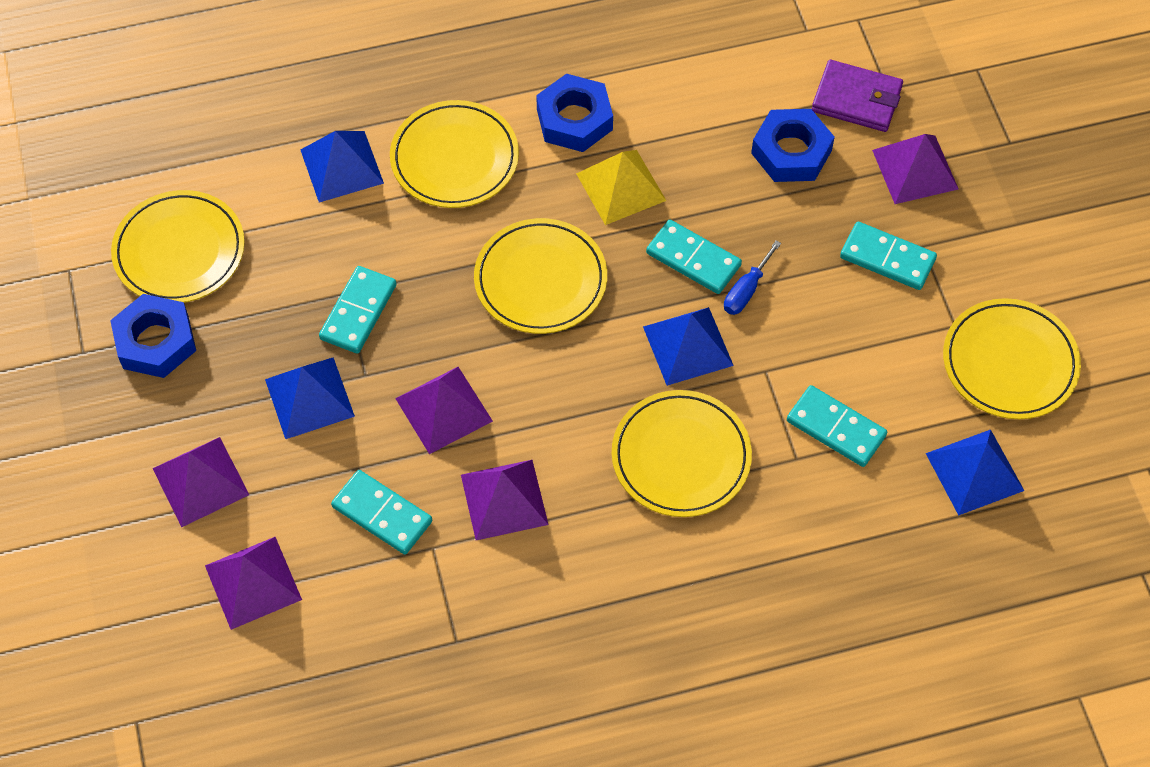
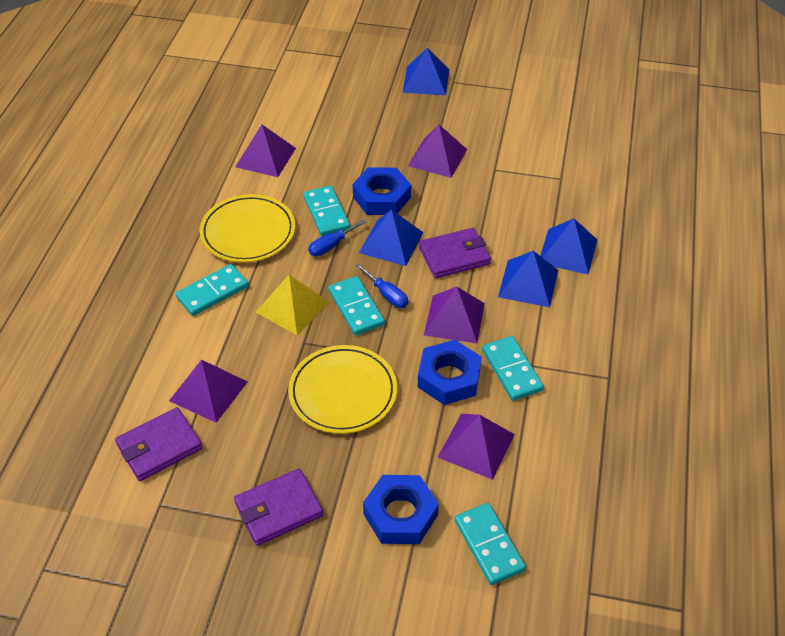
blue screwdriver: 1 -> 2
purple wallet: 1 -> 3
yellow plate: 5 -> 2

